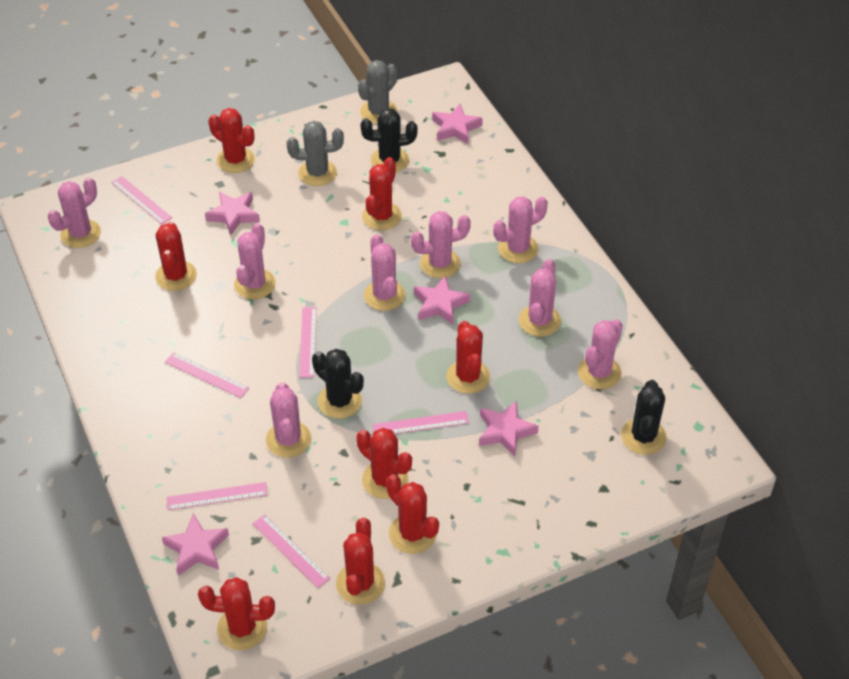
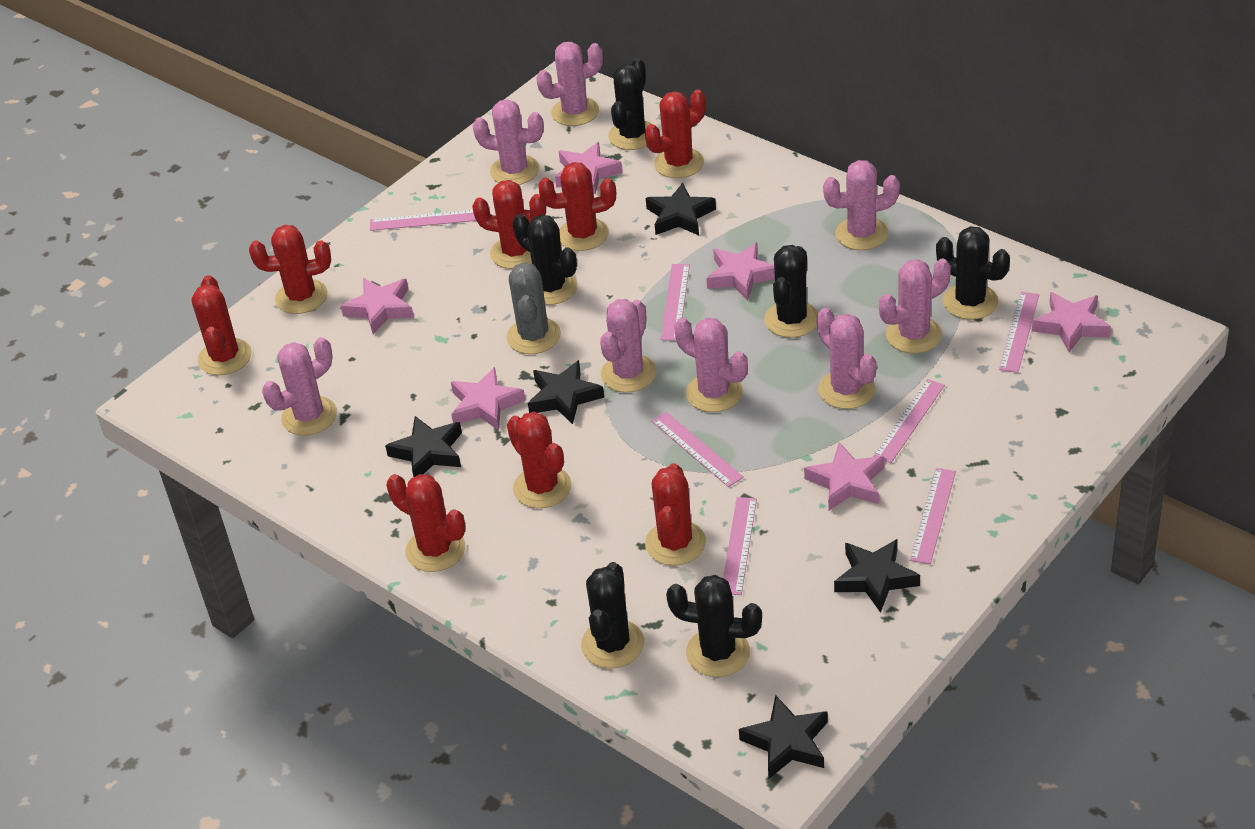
black cactus: 3 -> 6
black star: 0 -> 5
grey cactus: 2 -> 1
pink ruler: 6 -> 7
pink star: 5 -> 6

